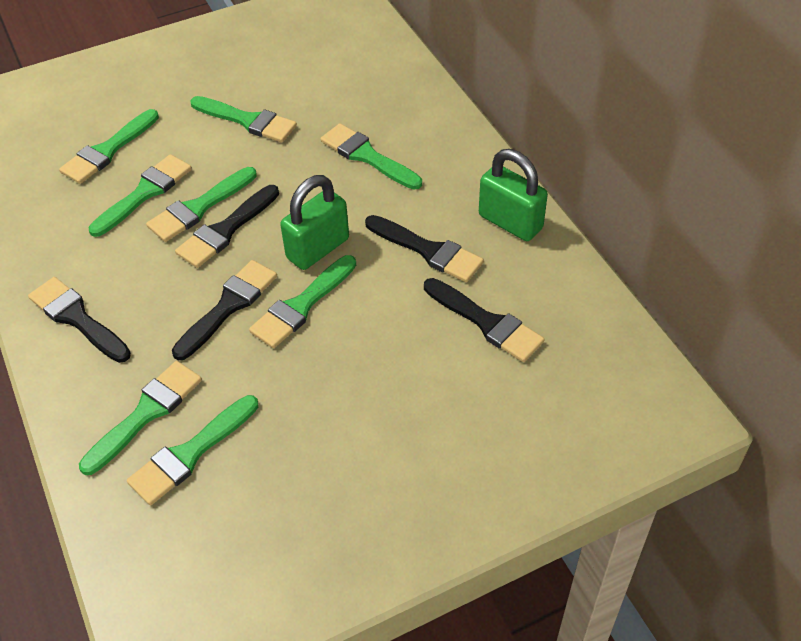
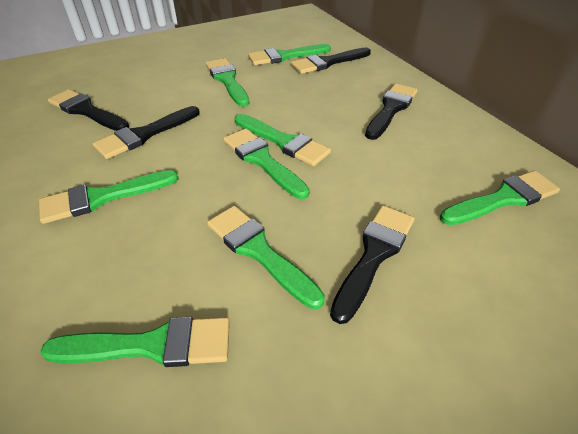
green padlock: 2 -> 0

